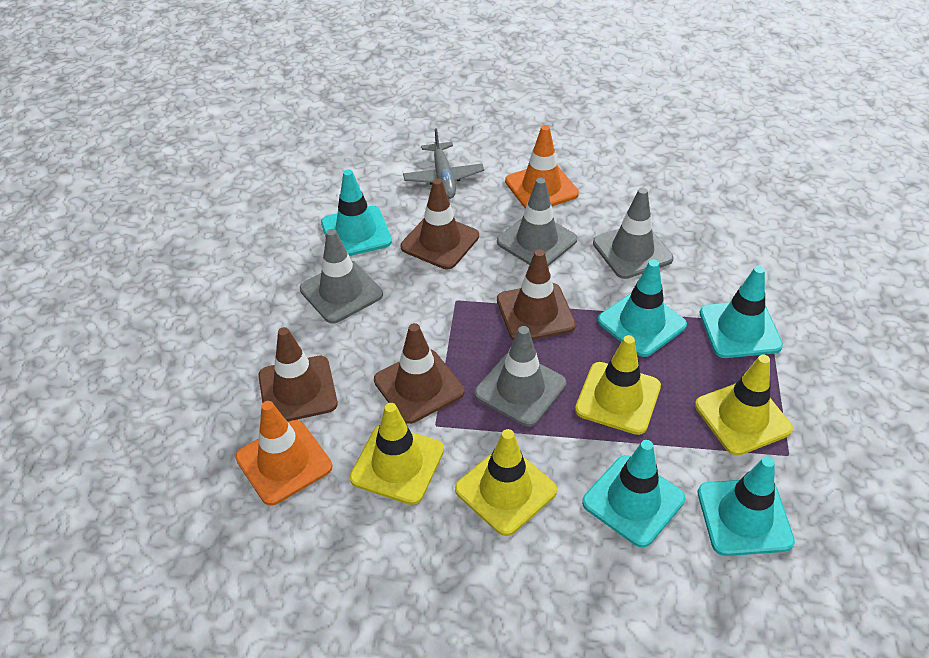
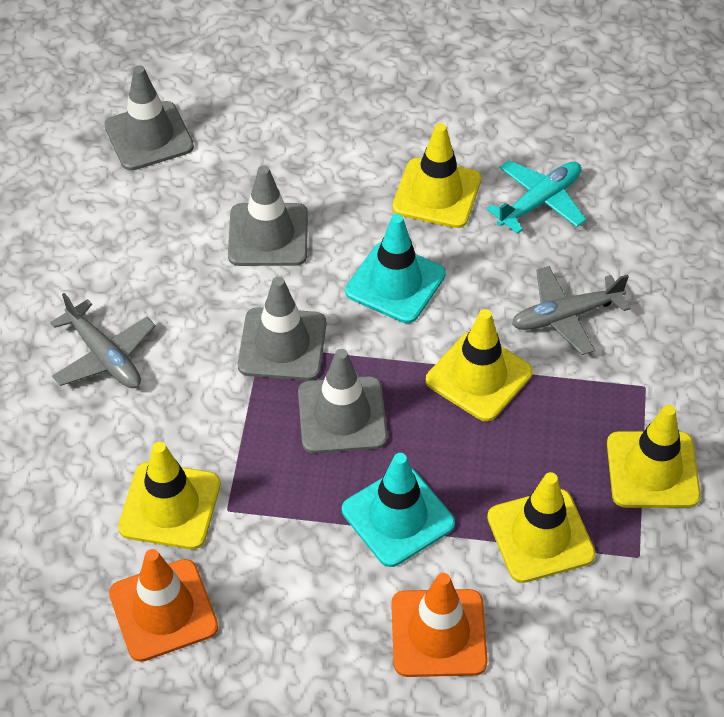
brown traffic cone: 4 -> 0
grey plane: 1 -> 2
turquoise plane: 0 -> 1
turquoise traffic cone: 5 -> 2
yellow traffic cone: 4 -> 5

